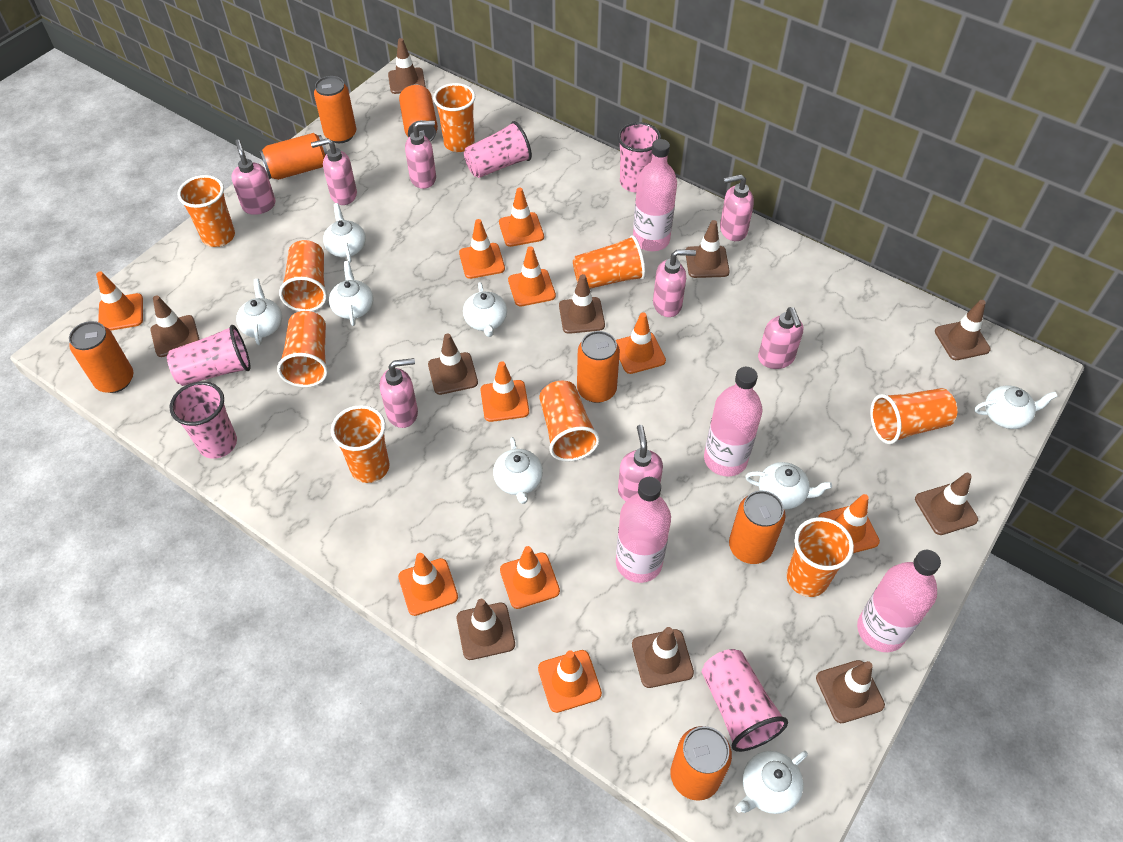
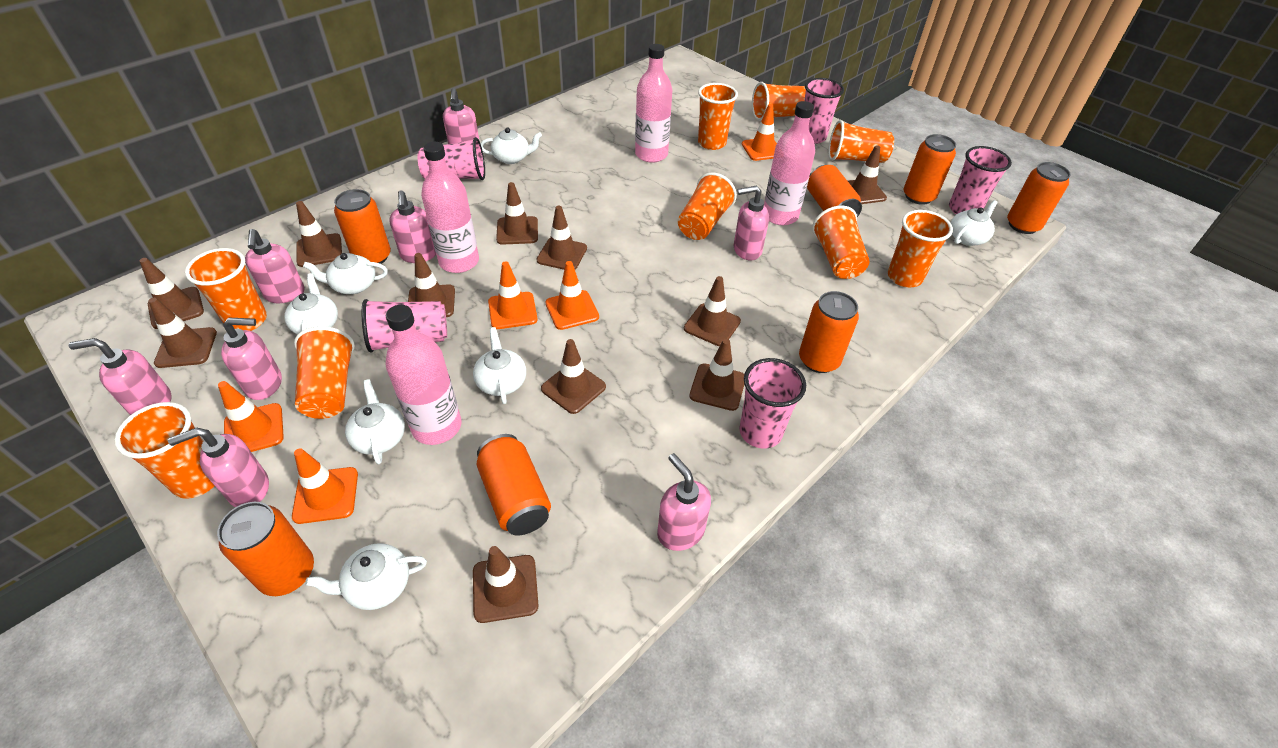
brown traffic cone: 10 -> 11
orange traffic cone: 10 -> 5
white teapot: 8 -> 7

